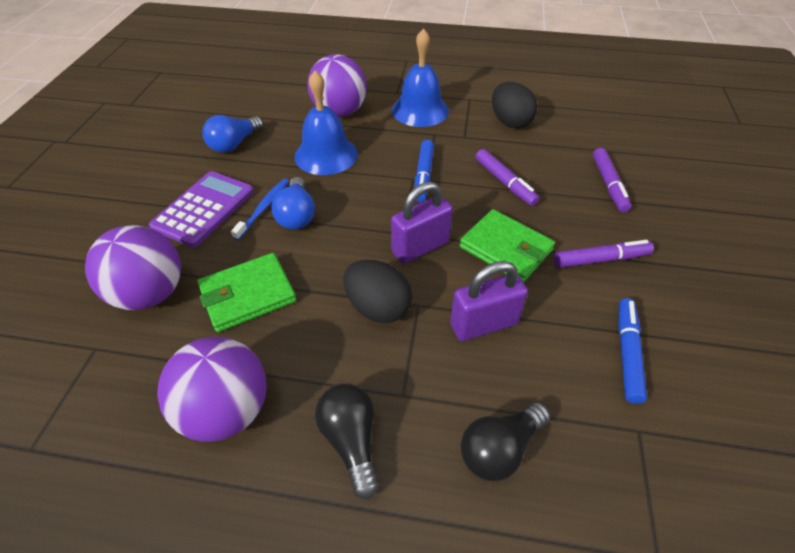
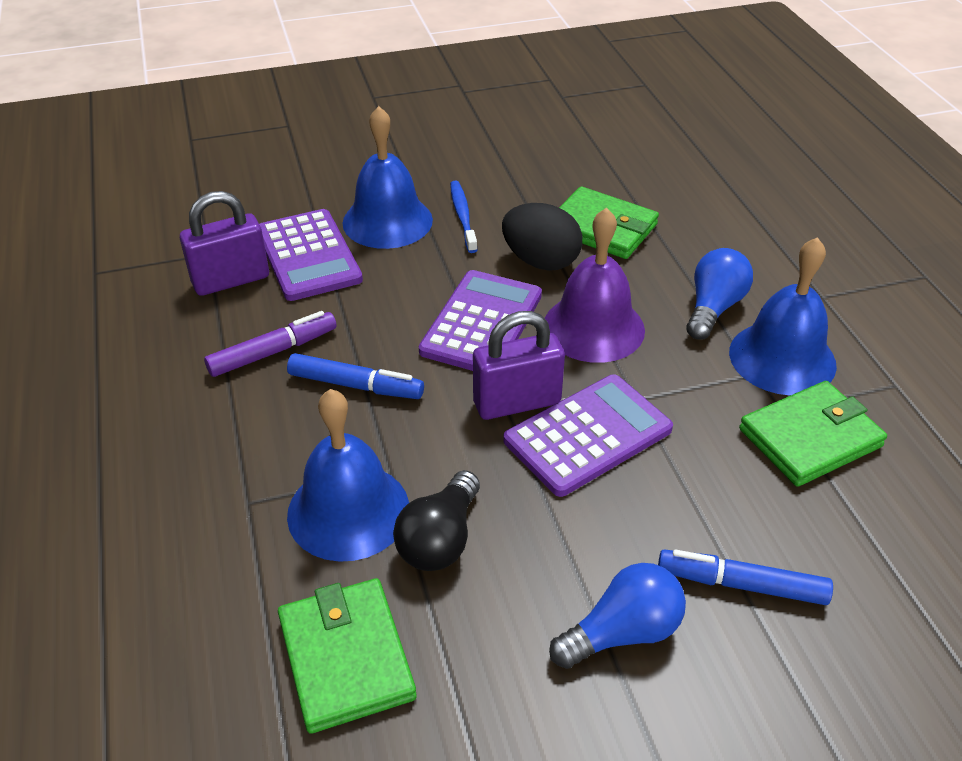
black egg: 2 -> 1
black light bulb: 2 -> 1
blue bell: 2 -> 3
green wallet: 2 -> 3
purple ball: 3 -> 0
purple bell: 0 -> 1
purple calculator: 1 -> 3
purple marker: 3 -> 1

